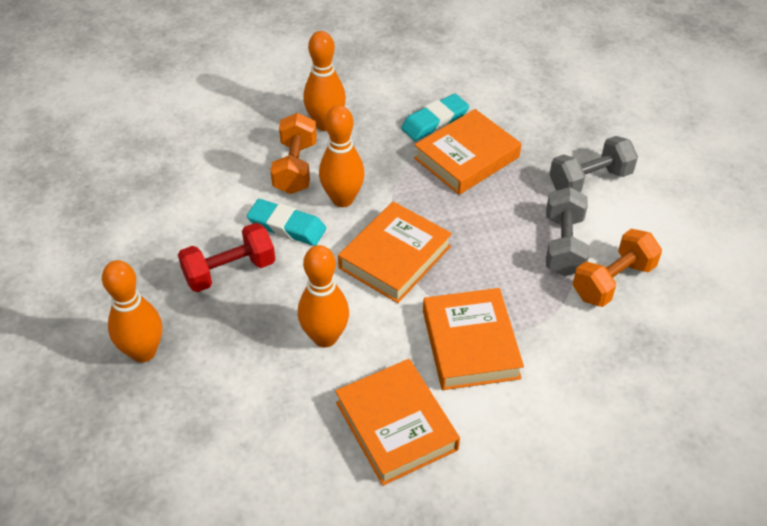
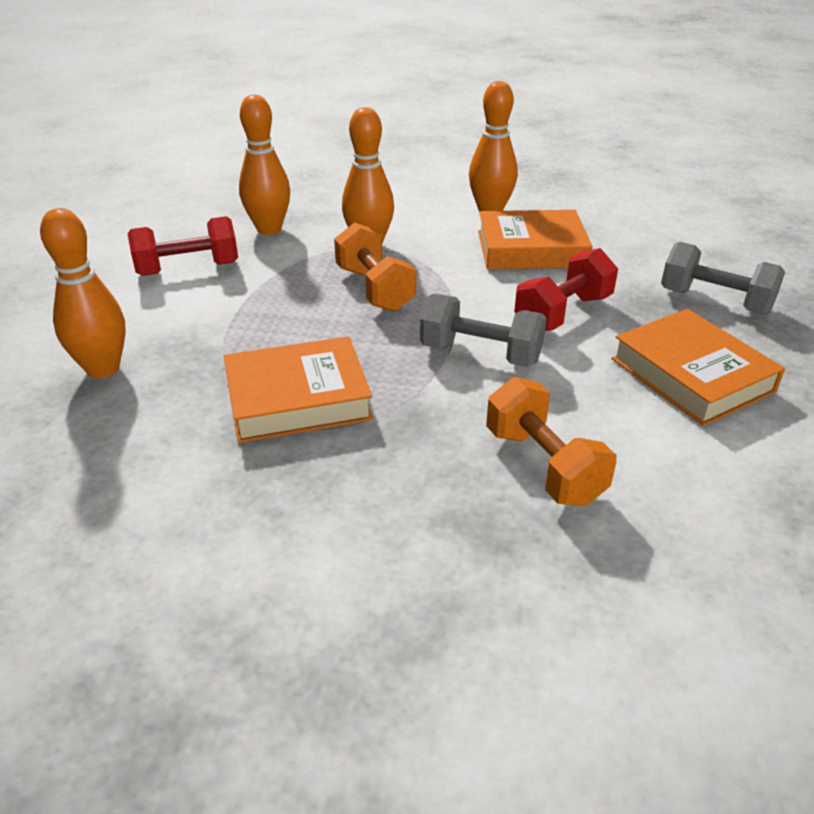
orange book: 4 -> 3
red dumbbell: 1 -> 2
turquoise eraser: 2 -> 0

